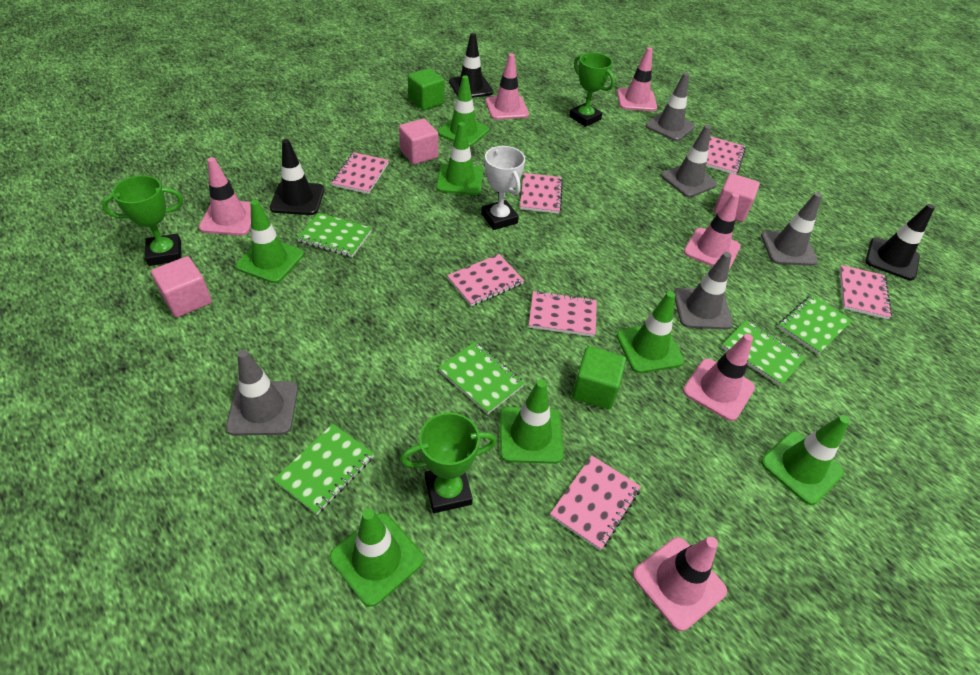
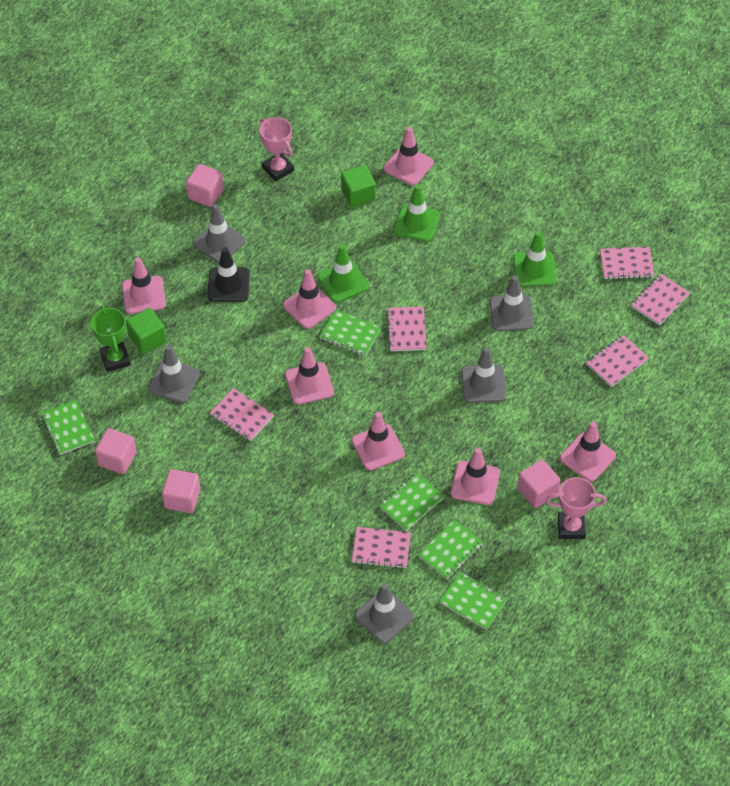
black traffic cone: 3 -> 1
green traffic cone: 7 -> 3
green trophy: 3 -> 1
pink cube: 3 -> 4
pink notebook: 7 -> 6
pink traffic cone: 6 -> 7
pink trophy: 0 -> 2
white trophy: 1 -> 0

